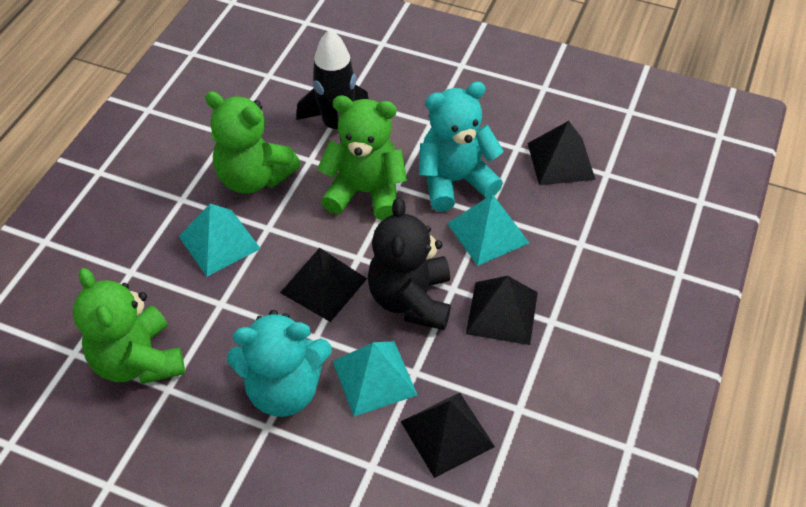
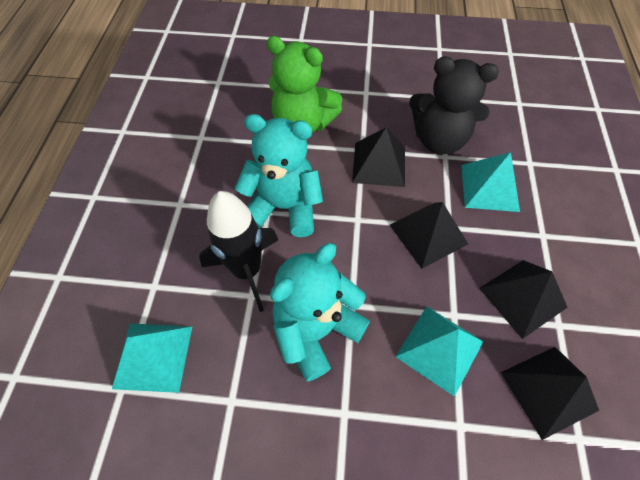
green teddy bear: 3 -> 1

